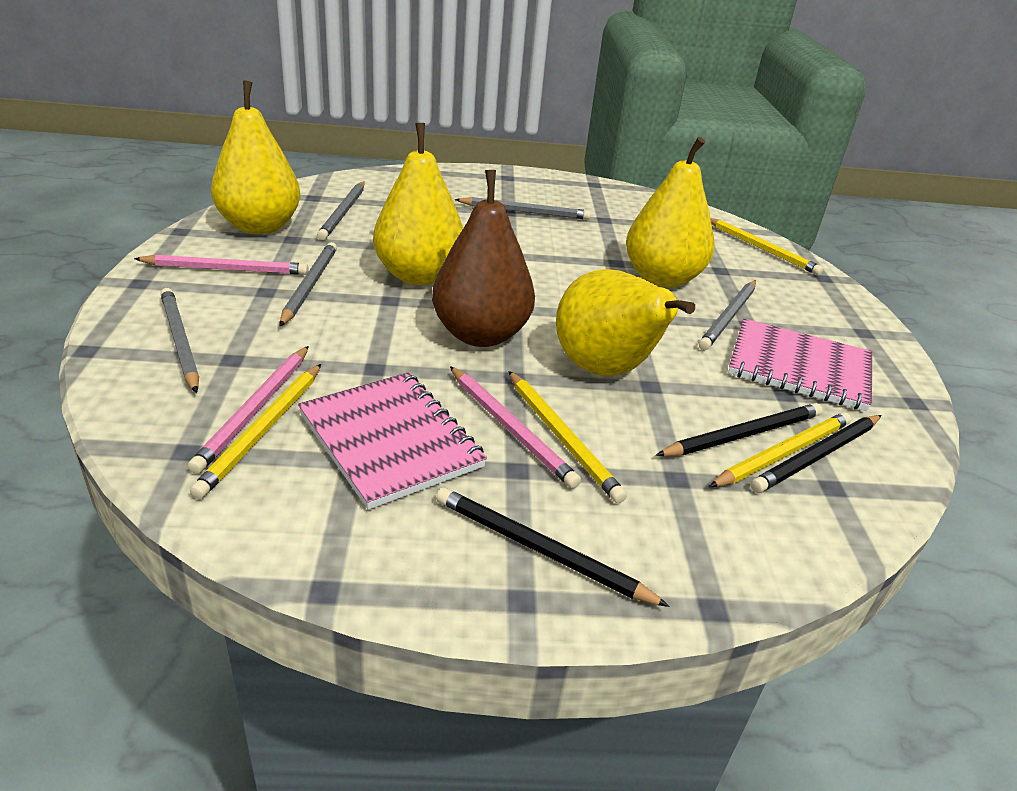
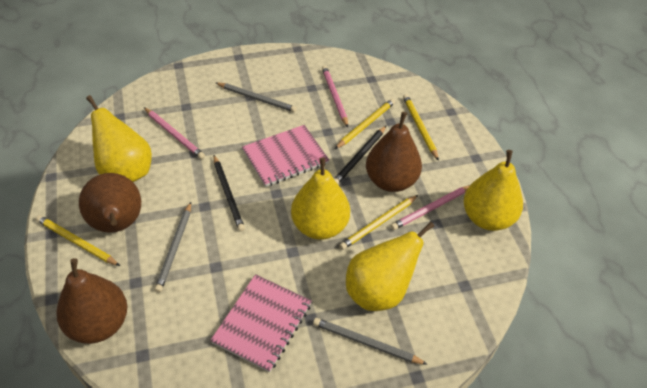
black pencil: 3 -> 2
brown pear: 1 -> 3
grey pencil: 5 -> 3

